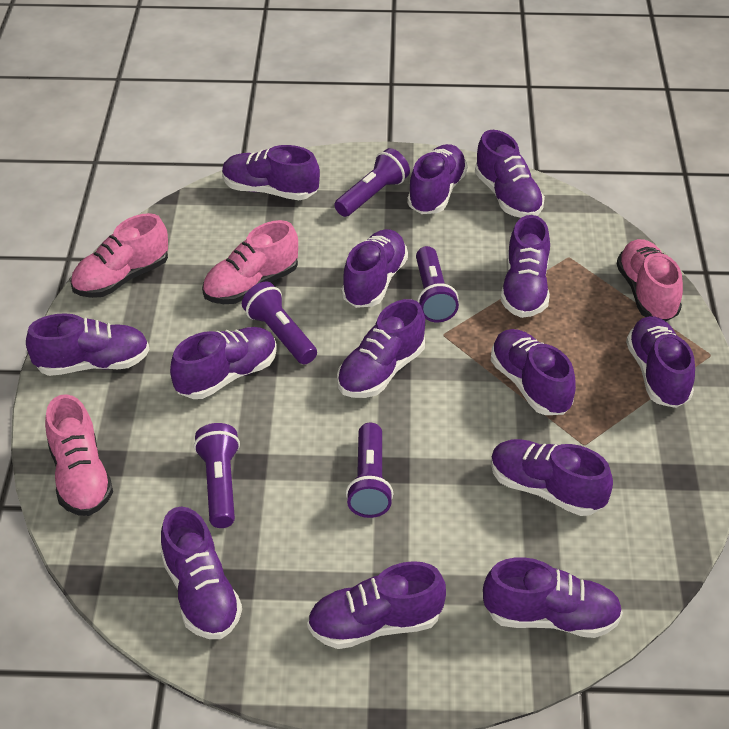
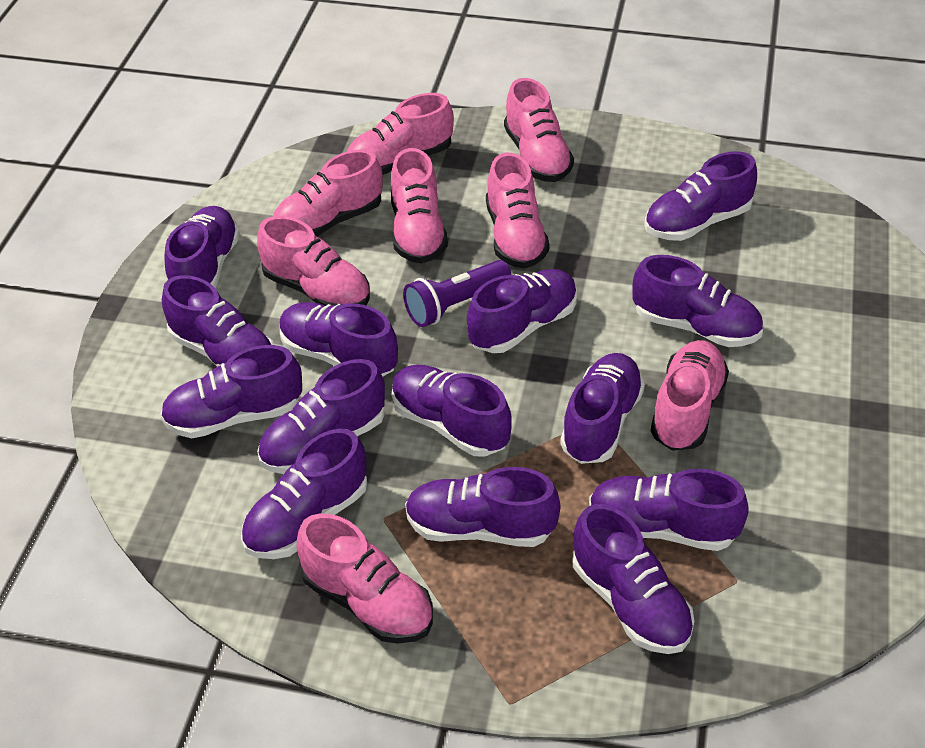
pink shoe: 4 -> 8
purple flashlight: 5 -> 1

